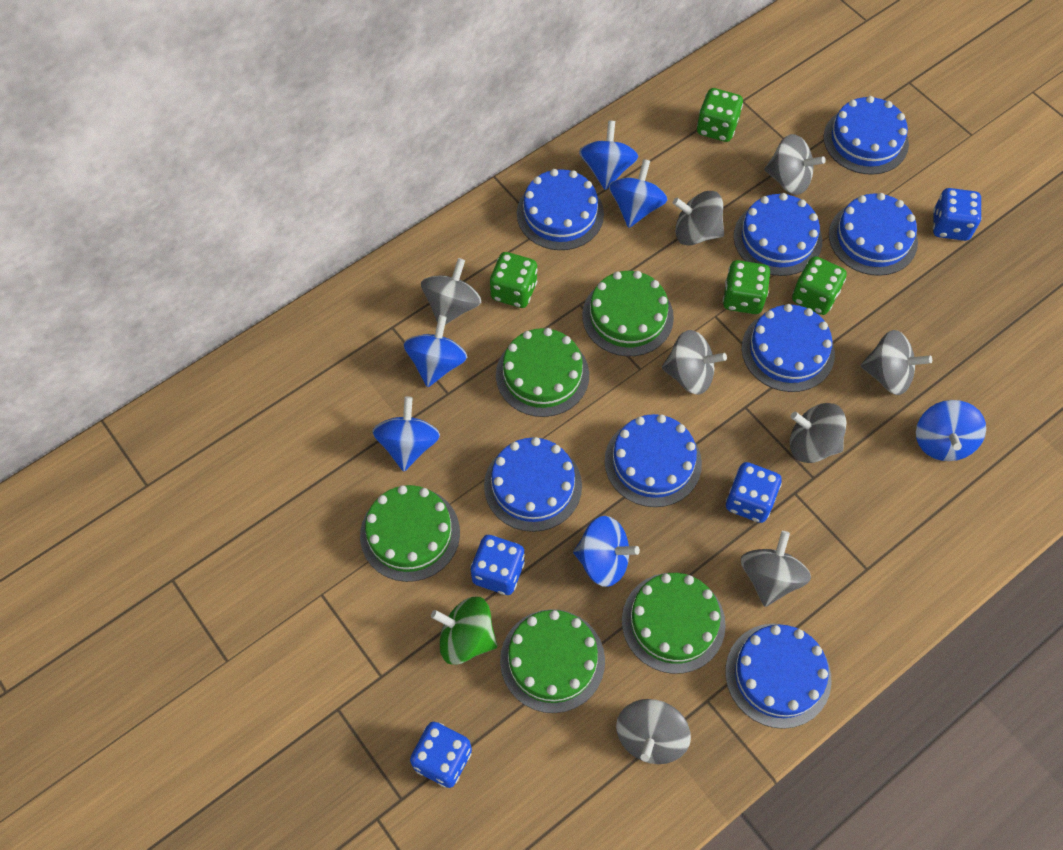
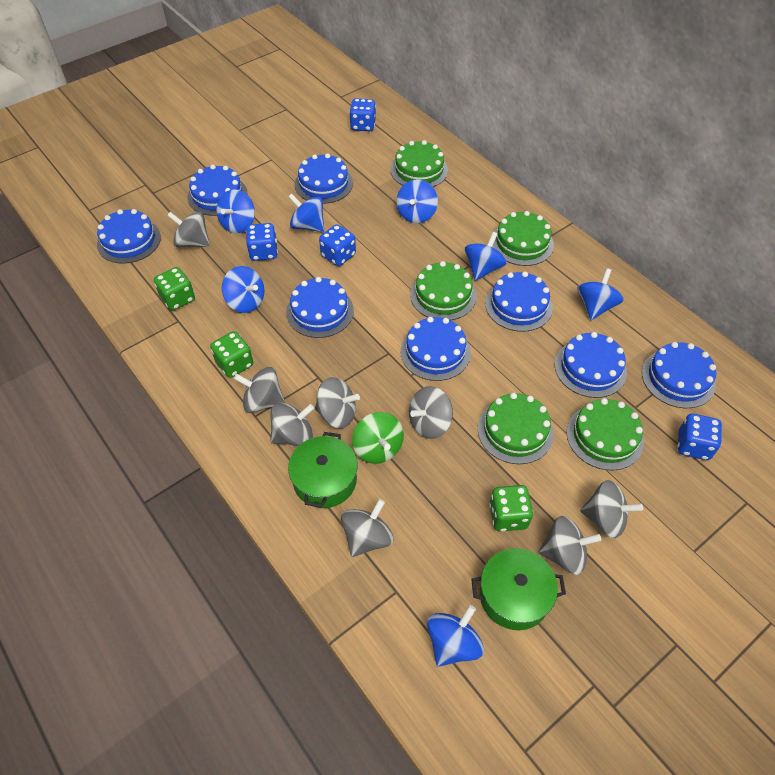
blue spinning top: 6 -> 7
green dice: 4 -> 3
green pot: 0 -> 2

